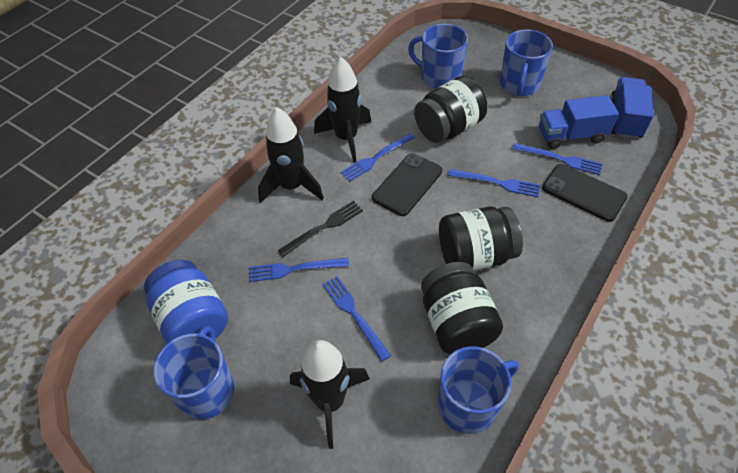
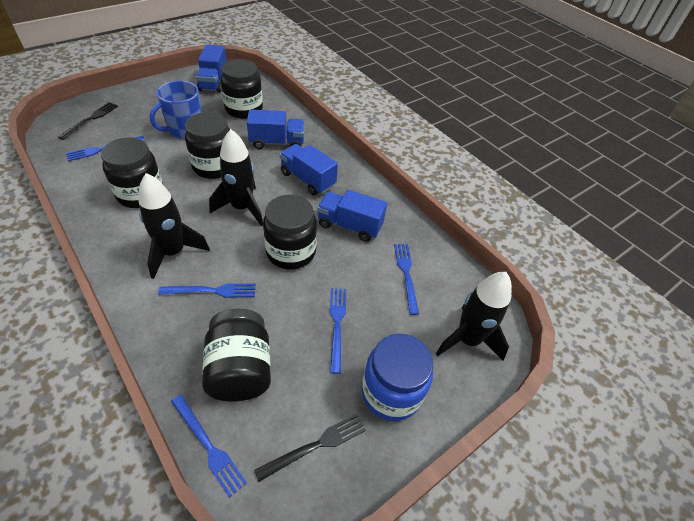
black fork: 1 -> 2
black jar: 3 -> 5
black phone: 2 -> 0
blue mug: 4 -> 1
blue truck: 2 -> 4

